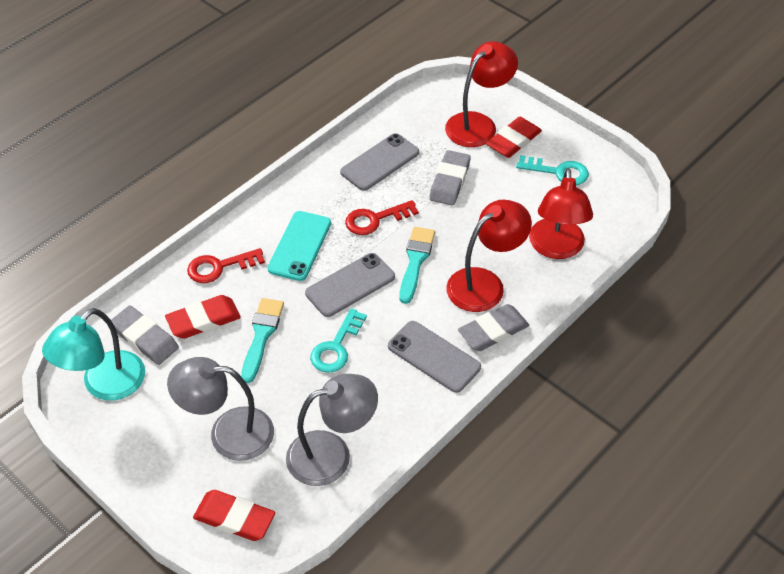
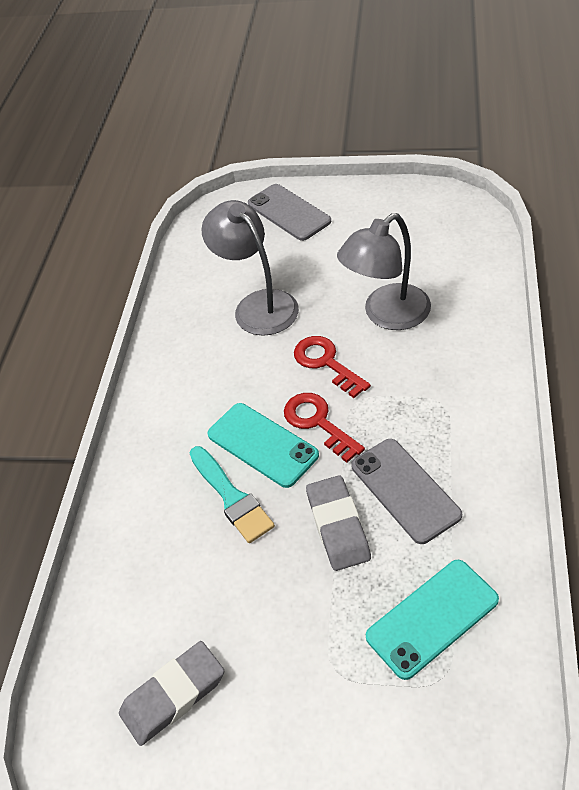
grey eraser: 3 -> 2
grey phone: 3 -> 2
red eraser: 3 -> 0
red lamp: 3 -> 0
turquoise brush: 2 -> 1
turquoise key: 2 -> 0
turquoise lamp: 1 -> 0
turquoise phone: 1 -> 2

